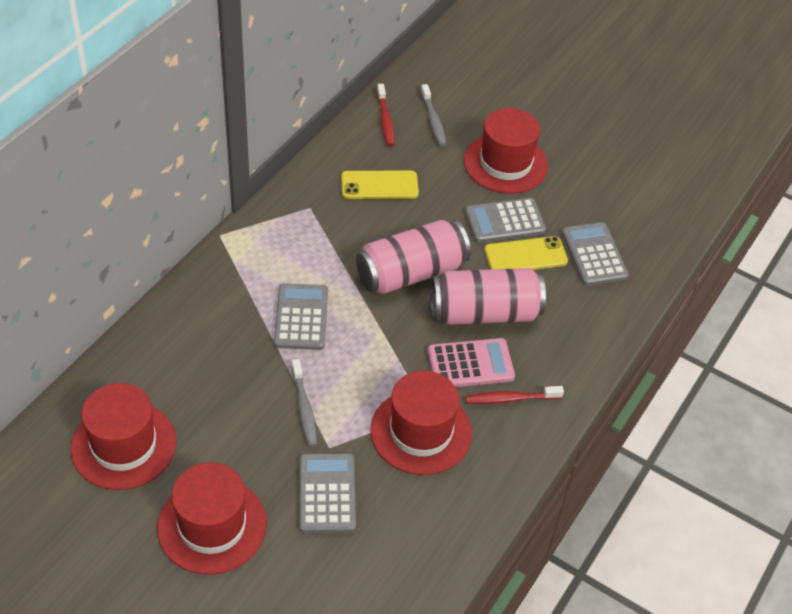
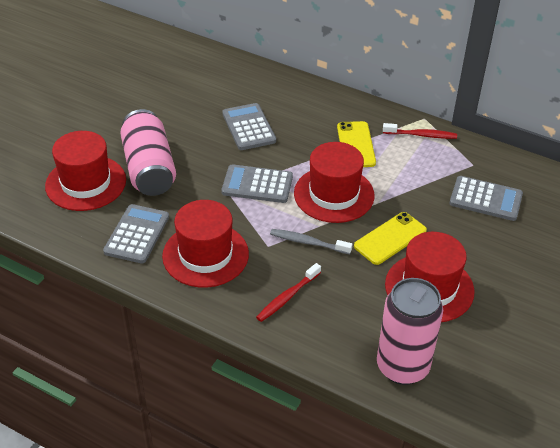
grey toothbrush: 2 -> 1
pink calculator: 1 -> 0

